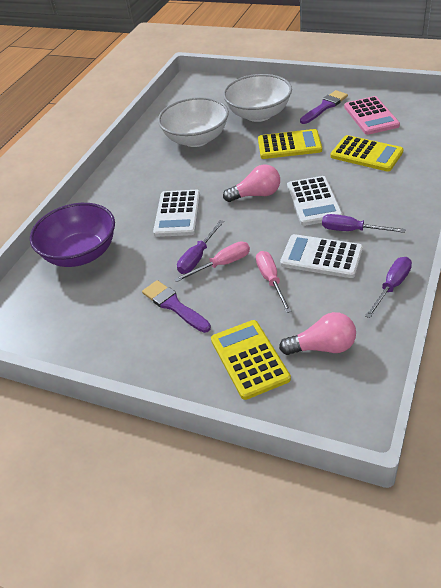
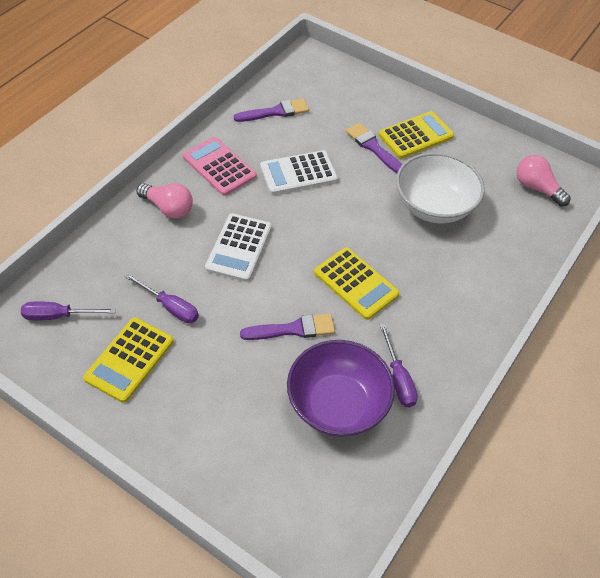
pink screwdriver: 2 -> 0
purple brush: 2 -> 3
white bowl: 2 -> 1
white calculator: 3 -> 2

